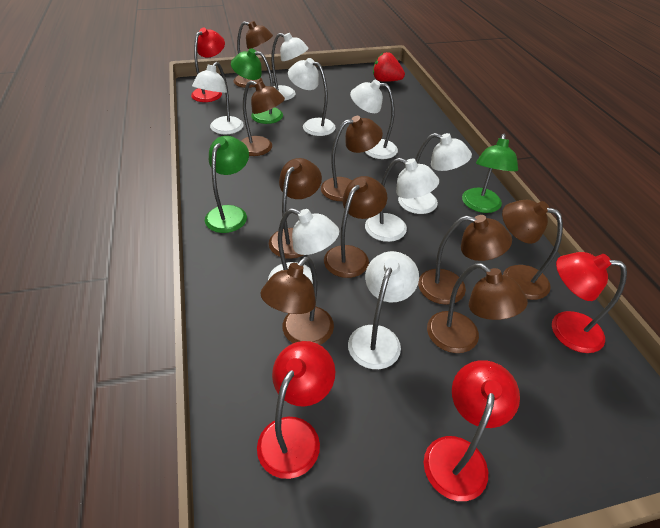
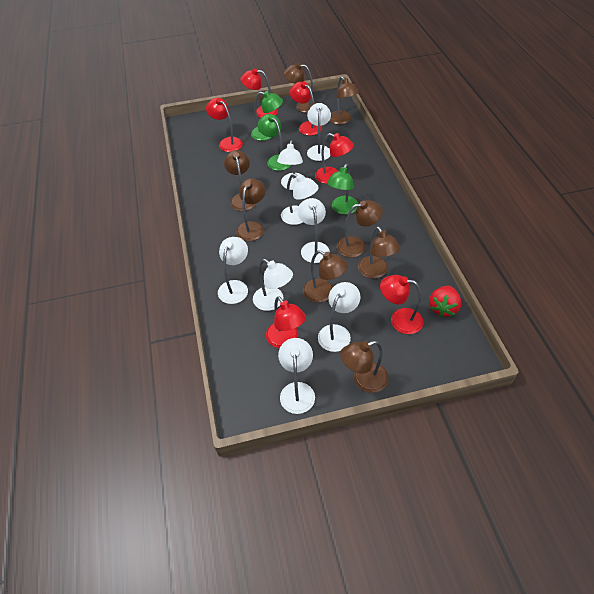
brown lamp: 9 -> 8
red lamp: 4 -> 6

